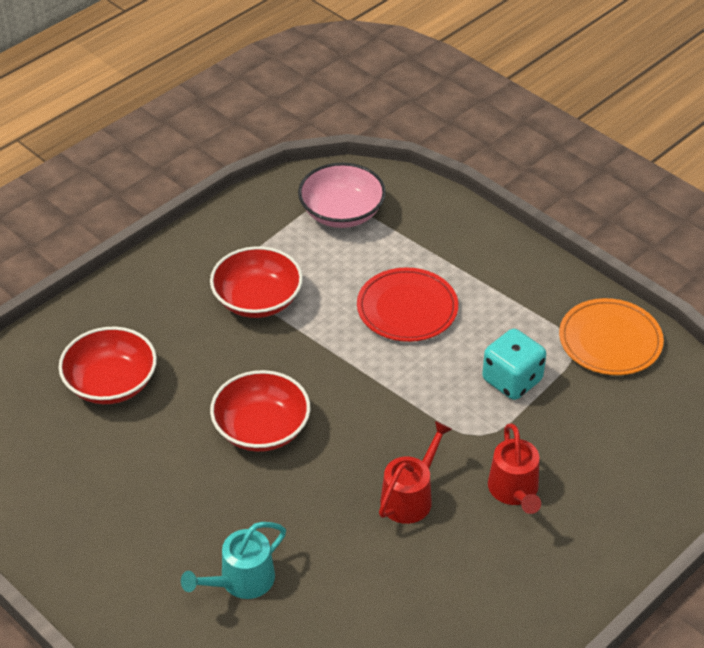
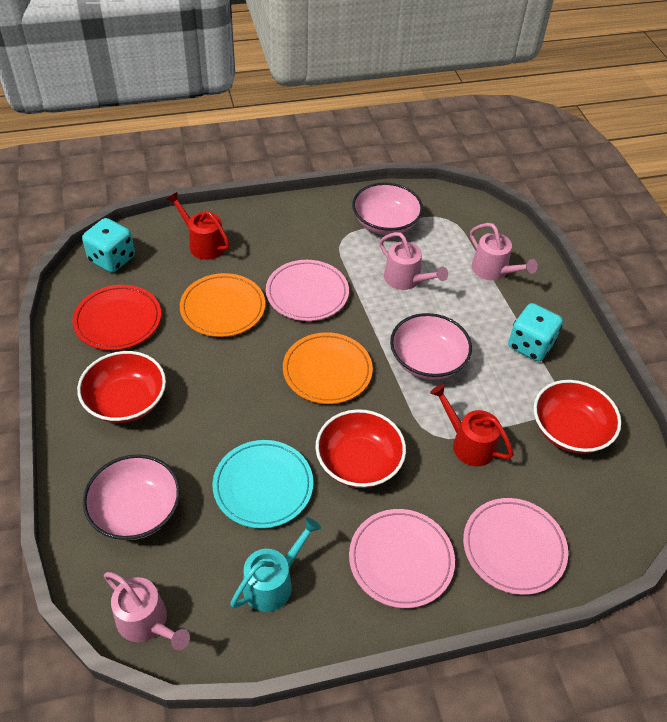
orange plate: 1 -> 2
pink bowl: 1 -> 3
pink plate: 0 -> 3
pink watering can: 0 -> 3
turquoise dice: 1 -> 2
turquoise plate: 0 -> 1

